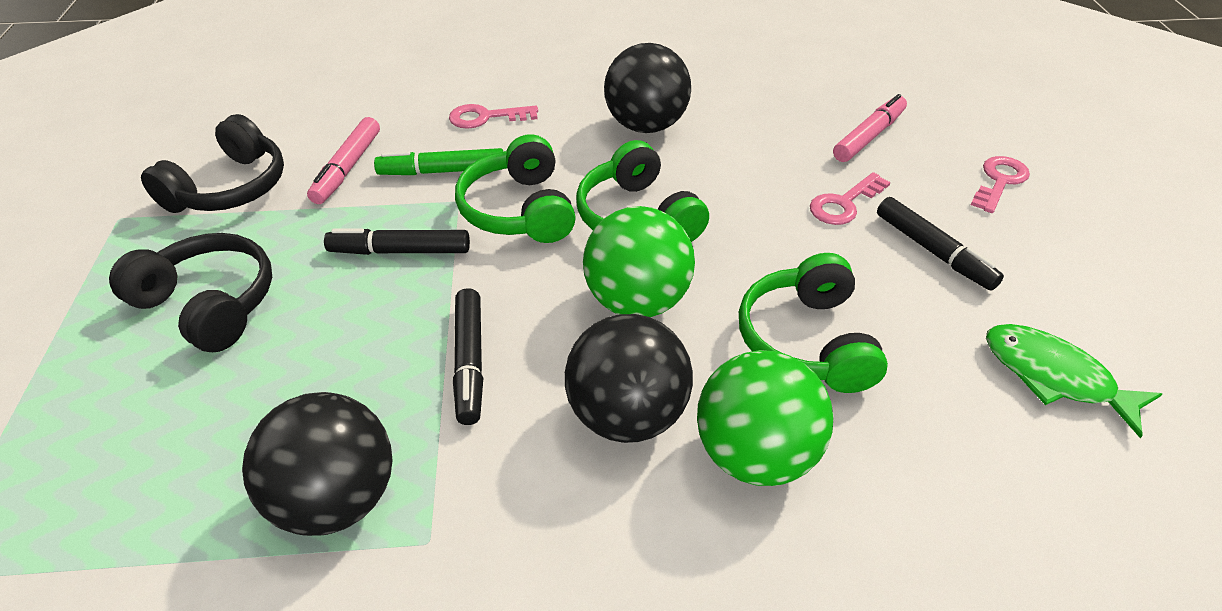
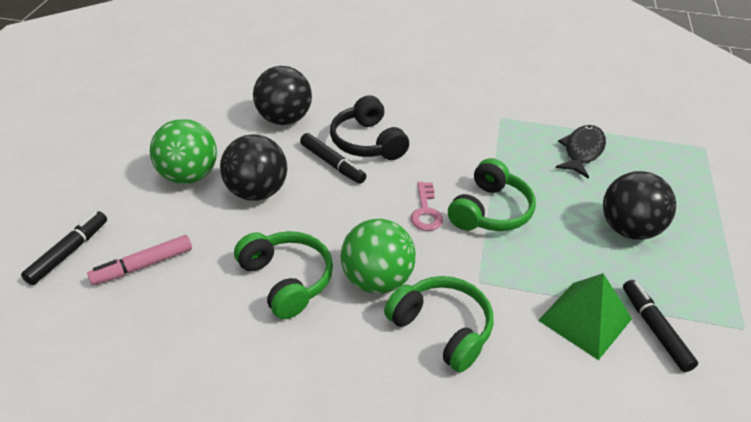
black fish: 0 -> 1
black headphones: 2 -> 1
green fish: 1 -> 0
green marker: 1 -> 0
green pyramid: 0 -> 1
pink key: 3 -> 1
pink marker: 2 -> 1

